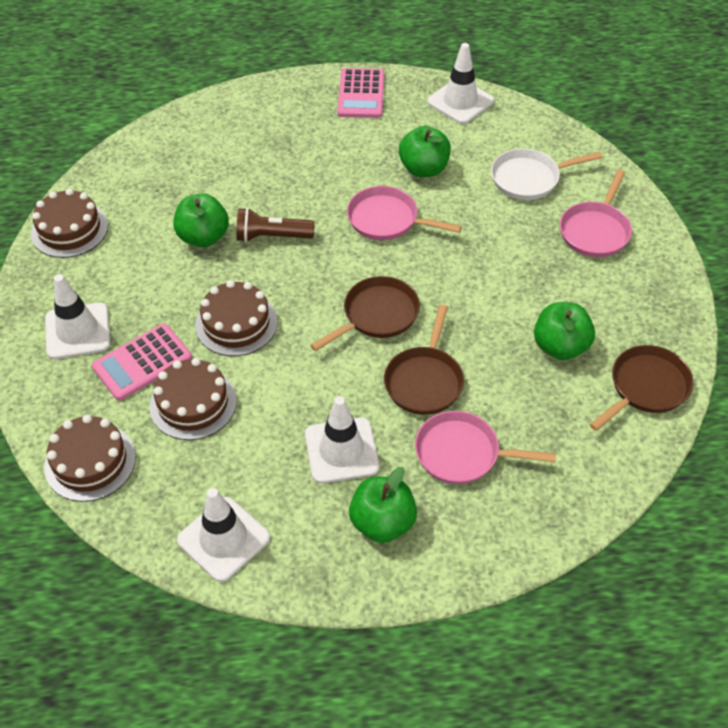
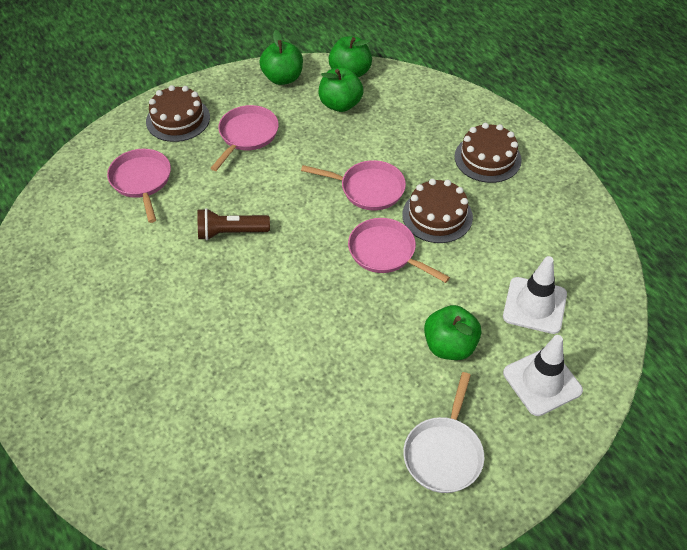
brown cake: 4 -> 3
brown pan: 3 -> 0
pink calculator: 2 -> 0
pink pan: 3 -> 4
white traffic cone: 4 -> 2

